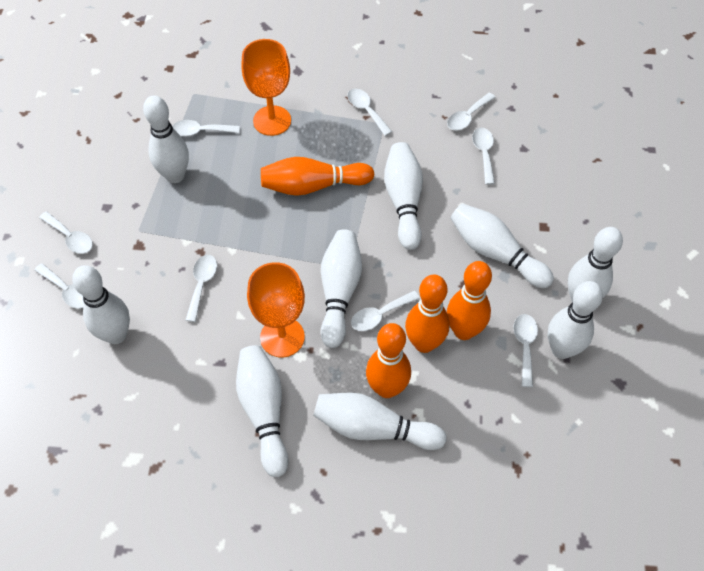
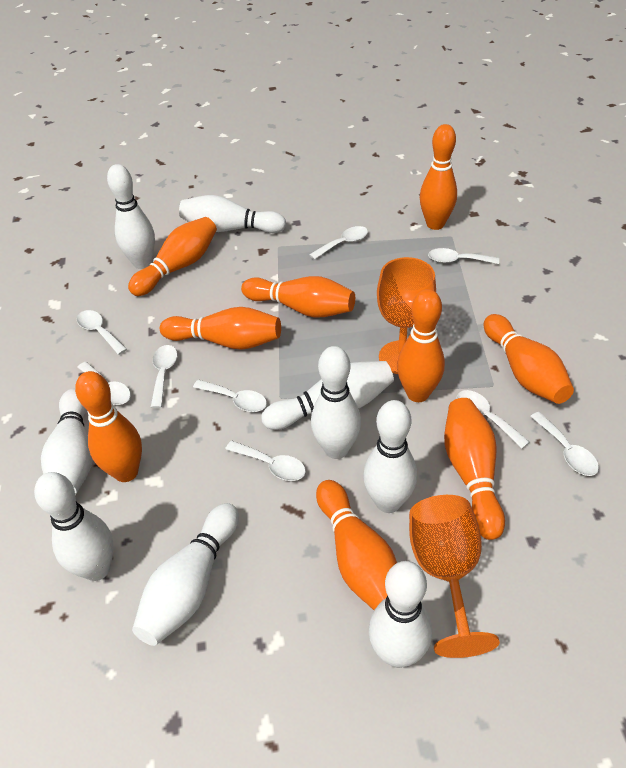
orange bowling pin: 4 -> 9

